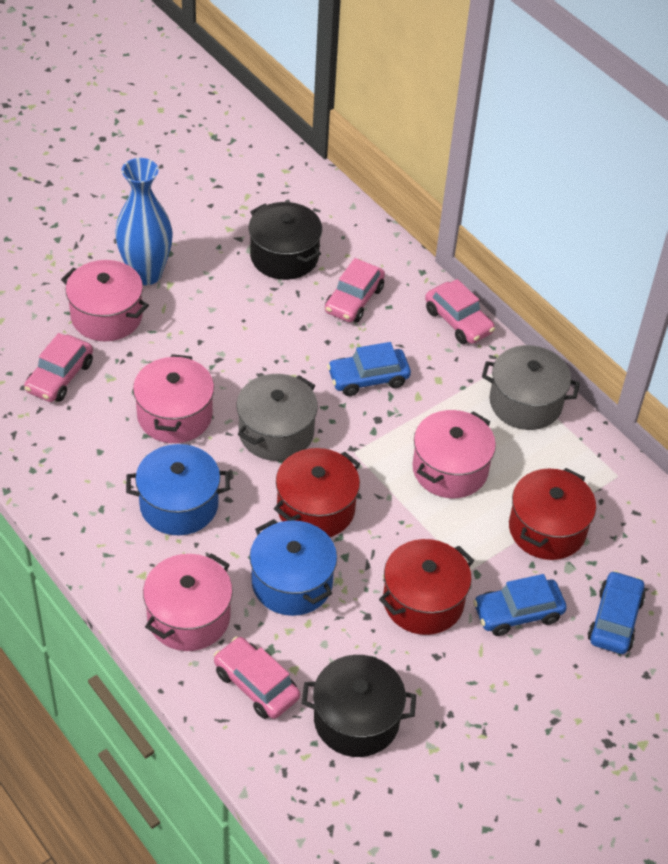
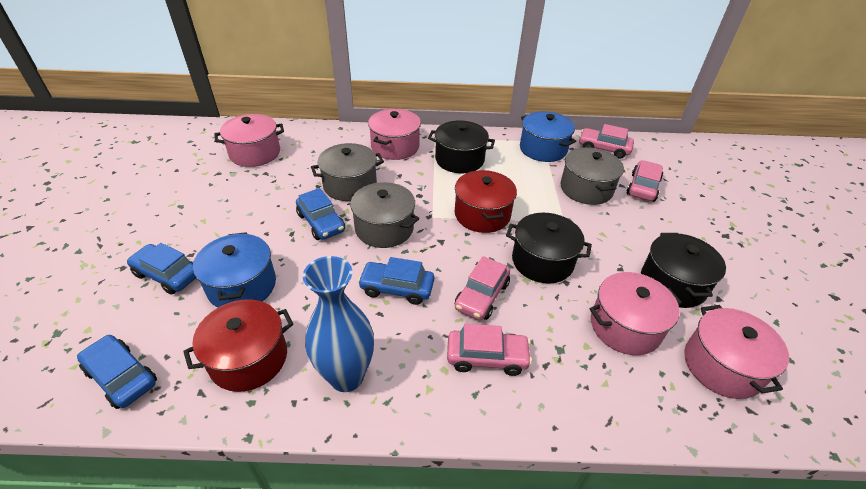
black pot: 2 -> 3
blue car: 3 -> 4
grey pot: 2 -> 3
red pot: 3 -> 2

